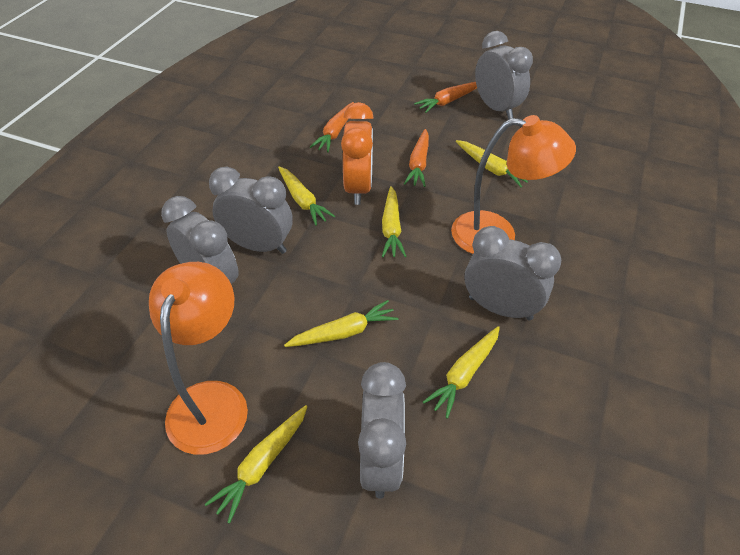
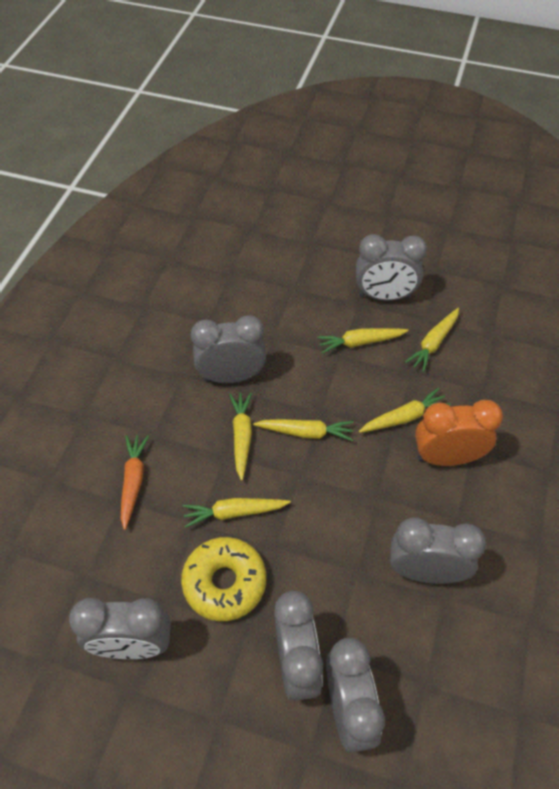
grey clock: 5 -> 6
orange carrot: 3 -> 1
orange lamp: 2 -> 0
yellow donut: 0 -> 1

